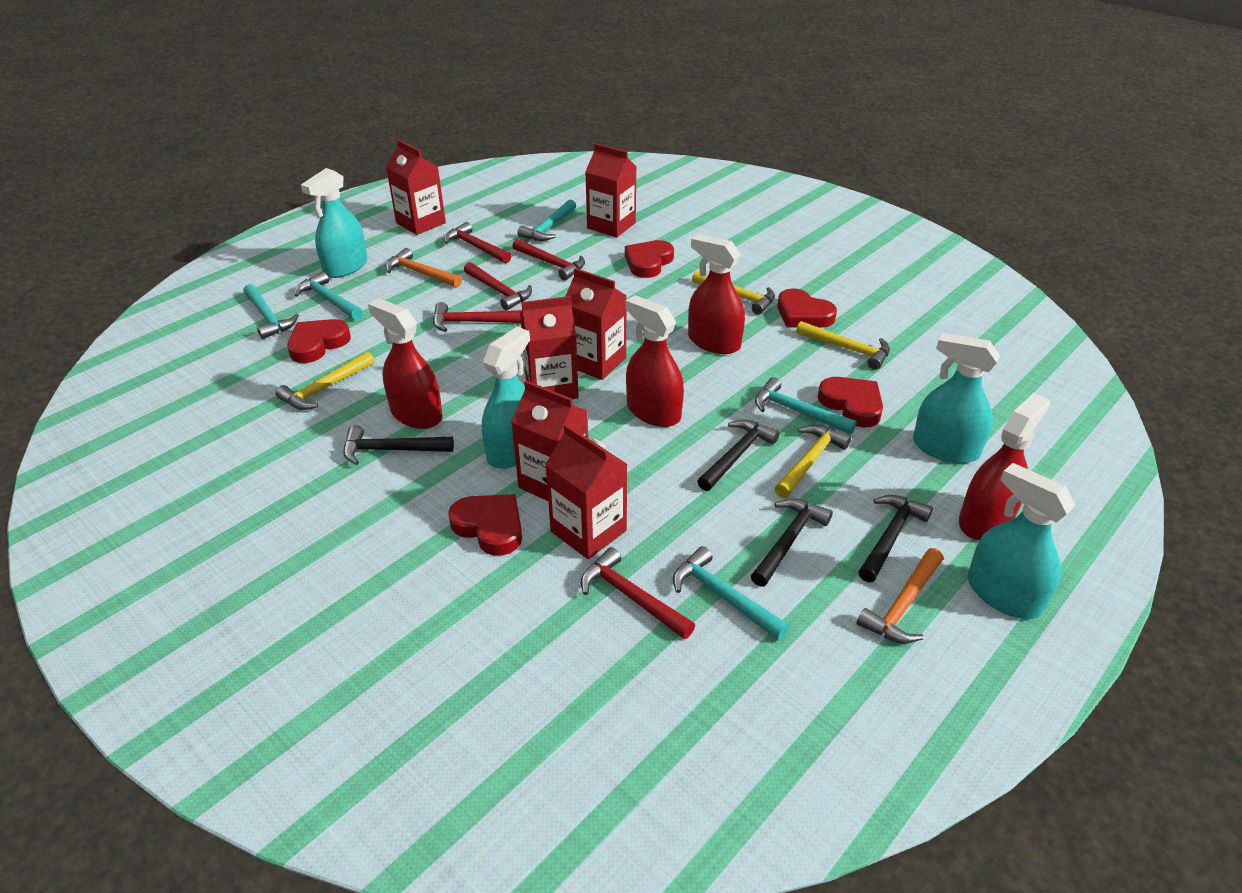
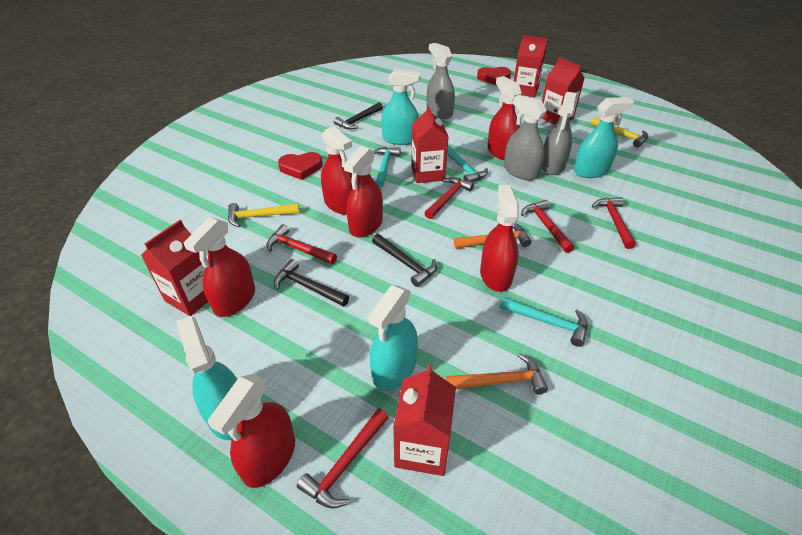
black hammer: 4 -> 3
grey spray bottle: 0 -> 3
red carton: 6 -> 5
red heart: 5 -> 2
red spray bottle: 4 -> 6
turquoise hammer: 5 -> 3
yellow hammer: 4 -> 2

